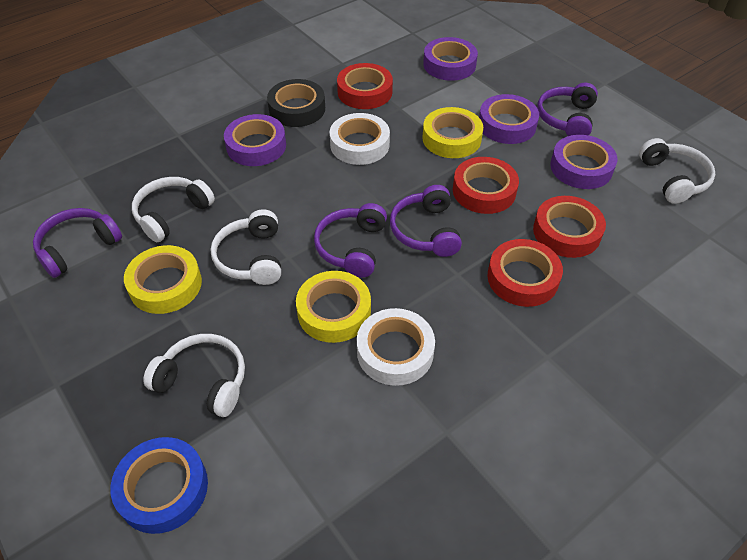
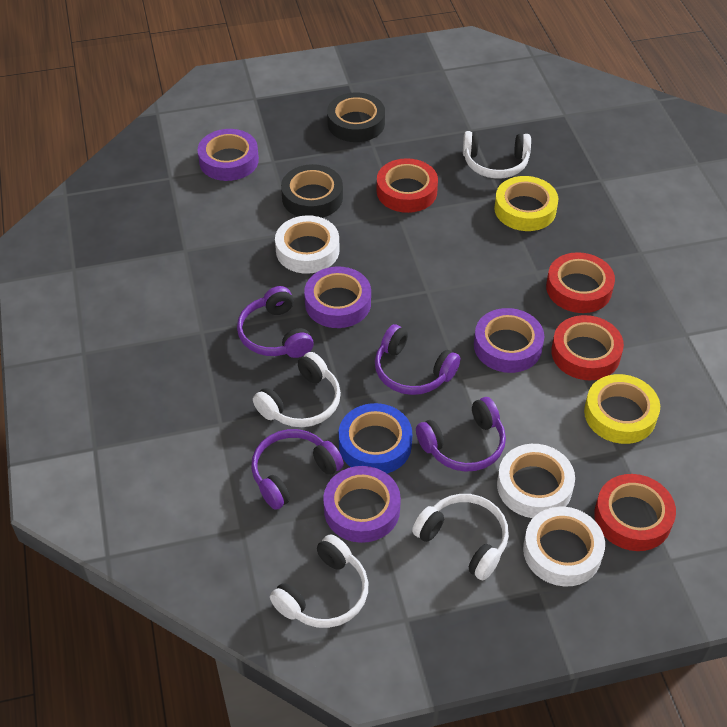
black tape: 1 -> 2
white tape: 2 -> 3
yellow tape: 3 -> 2

